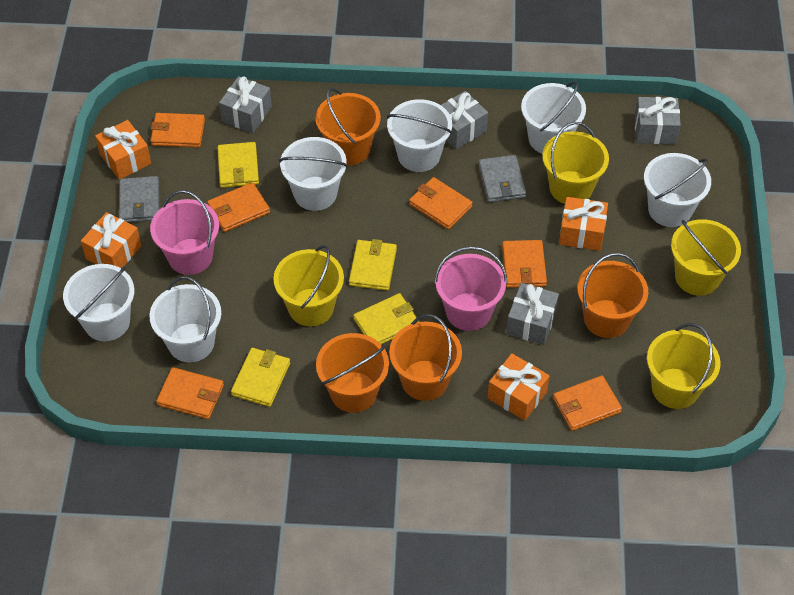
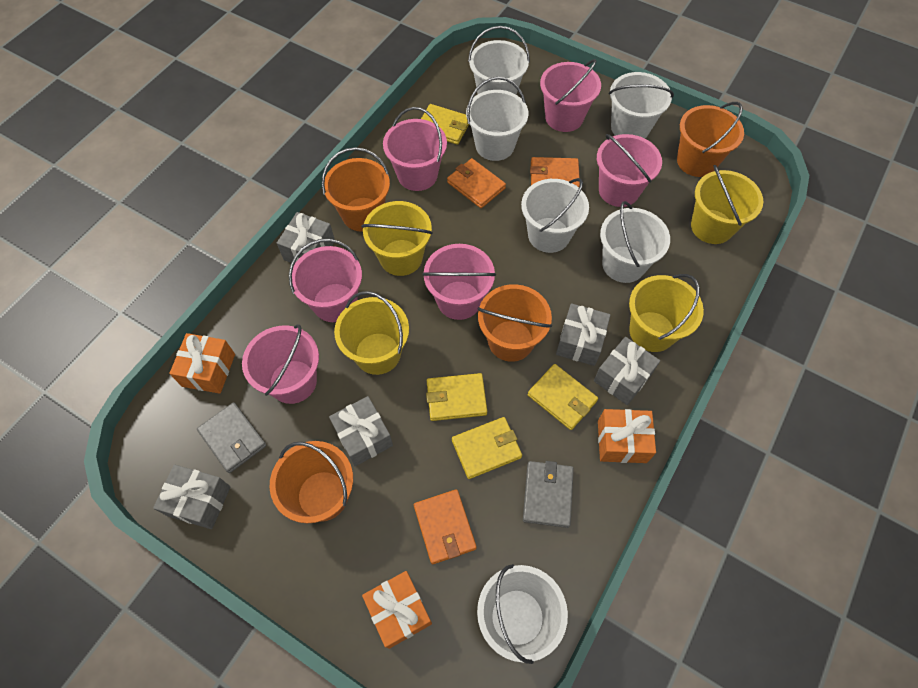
grey gift: 4 -> 5
orange gift: 4 -> 3
orange wallet: 6 -> 3
pink bucket: 2 -> 6

